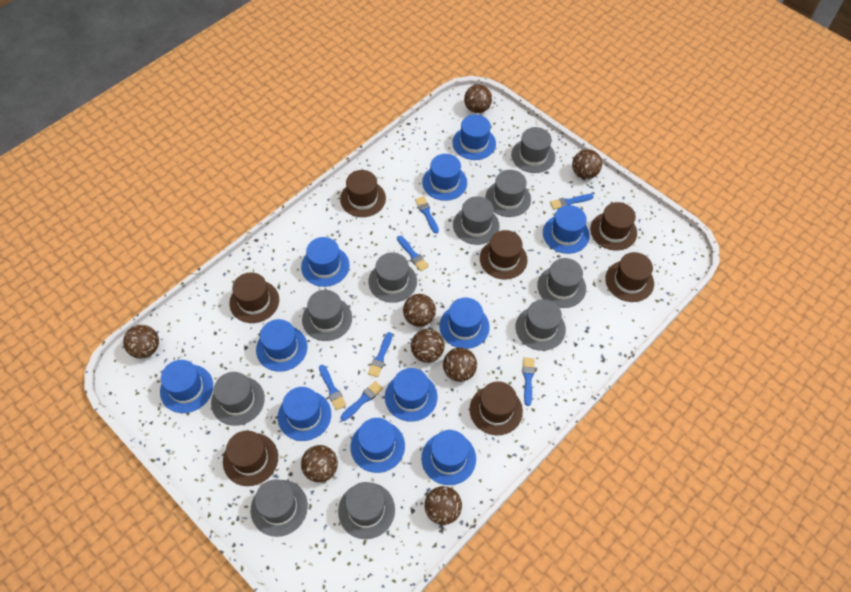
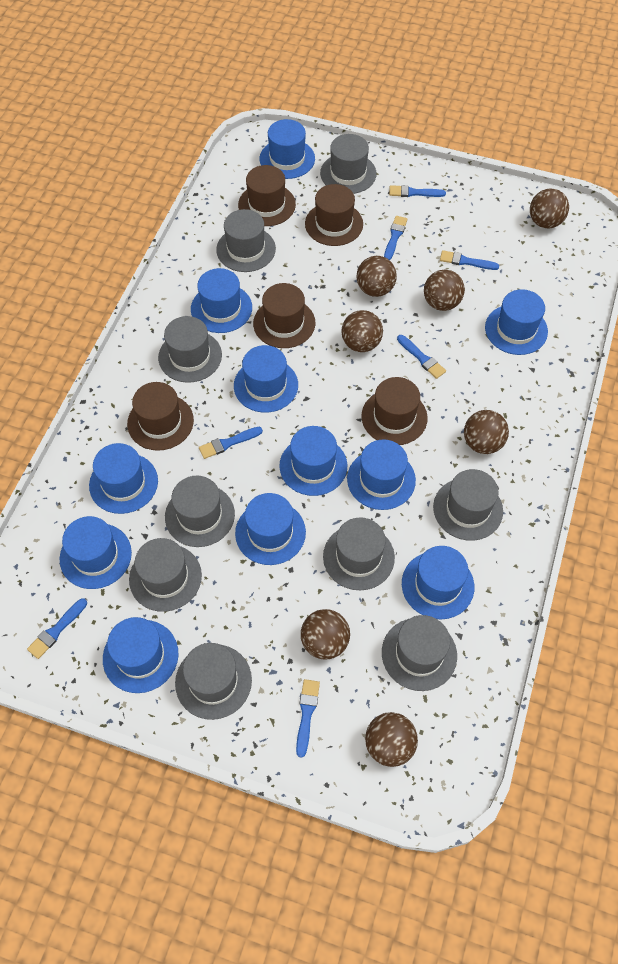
brown ball: 8 -> 7
brown hat: 7 -> 5
grey hat: 10 -> 9

